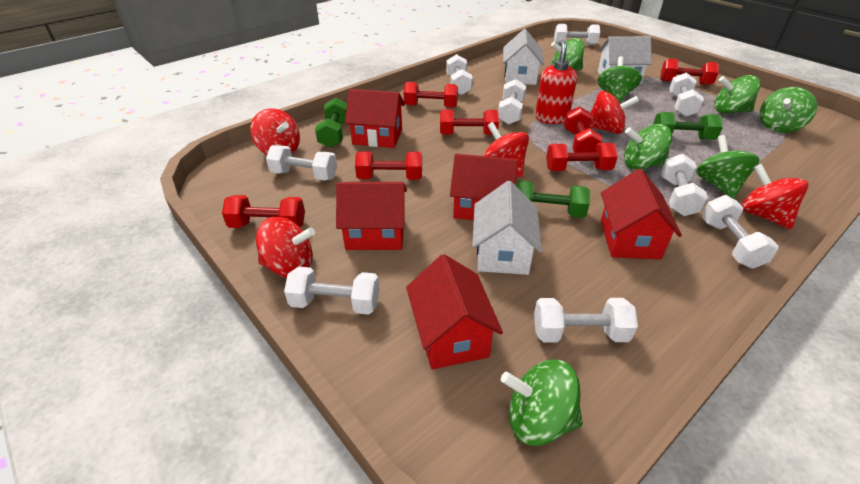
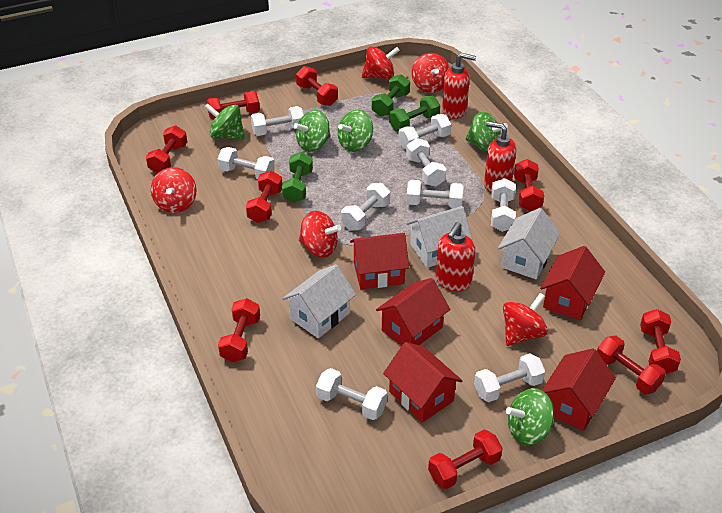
green spinning top: 7 -> 5
red dumbbell: 7 -> 9
red soap dispenser: 1 -> 3

